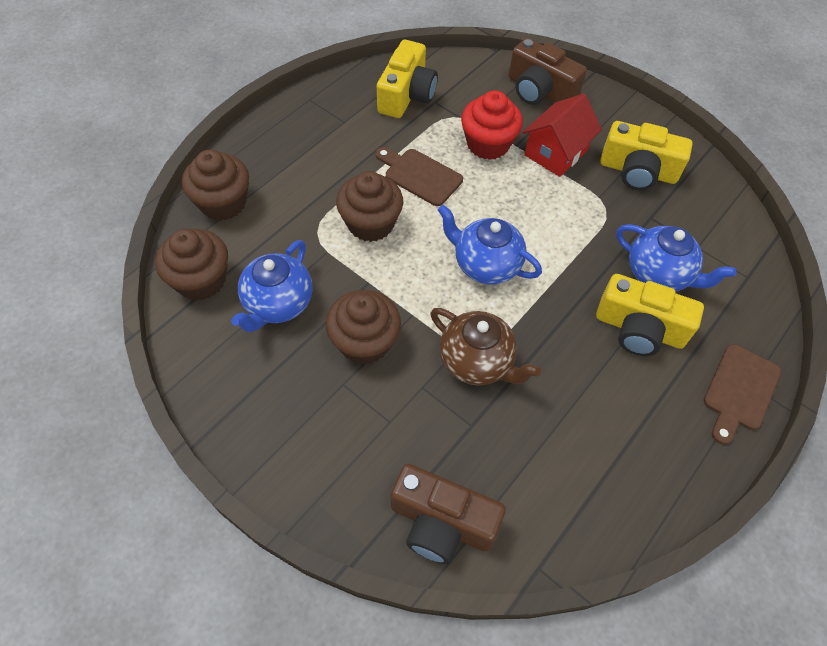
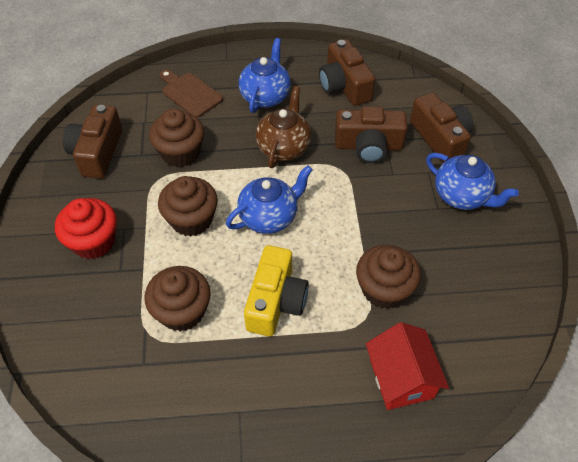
brown camera: 2 -> 4
brown cutting board: 2 -> 1
yellow camera: 3 -> 1

